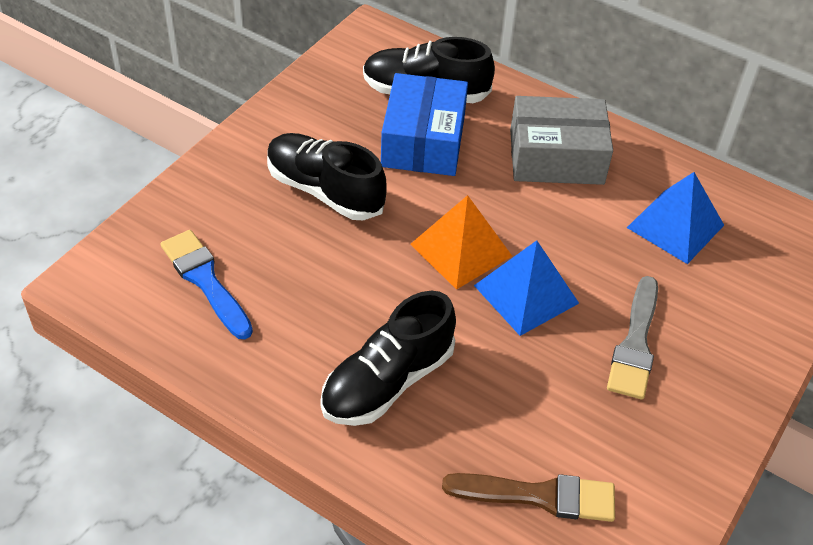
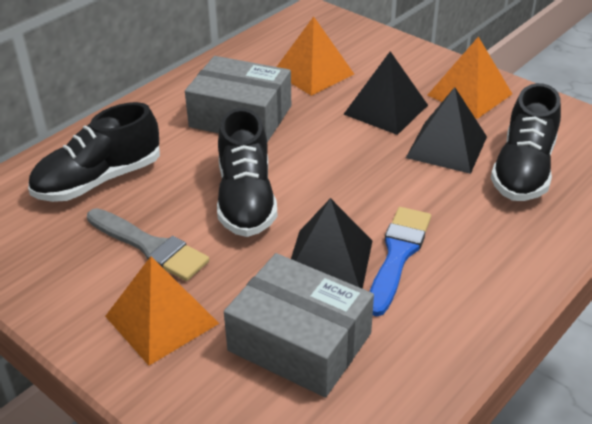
black pyramid: 0 -> 3
blue box: 1 -> 0
blue pyramid: 2 -> 0
brown brush: 1 -> 0
grey box: 1 -> 2
orange pyramid: 1 -> 3

